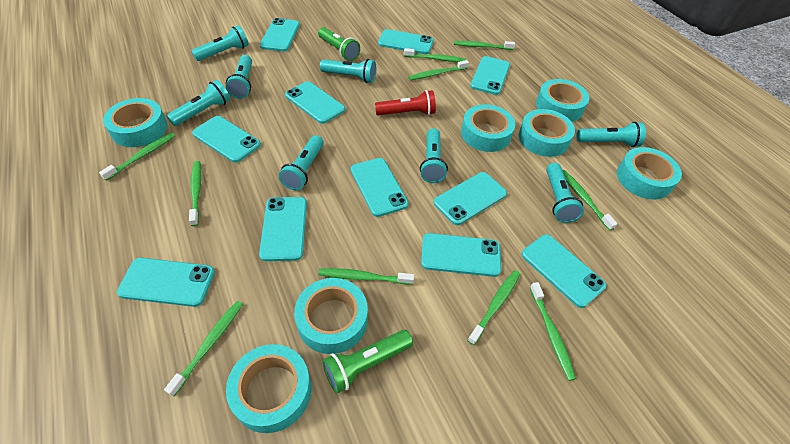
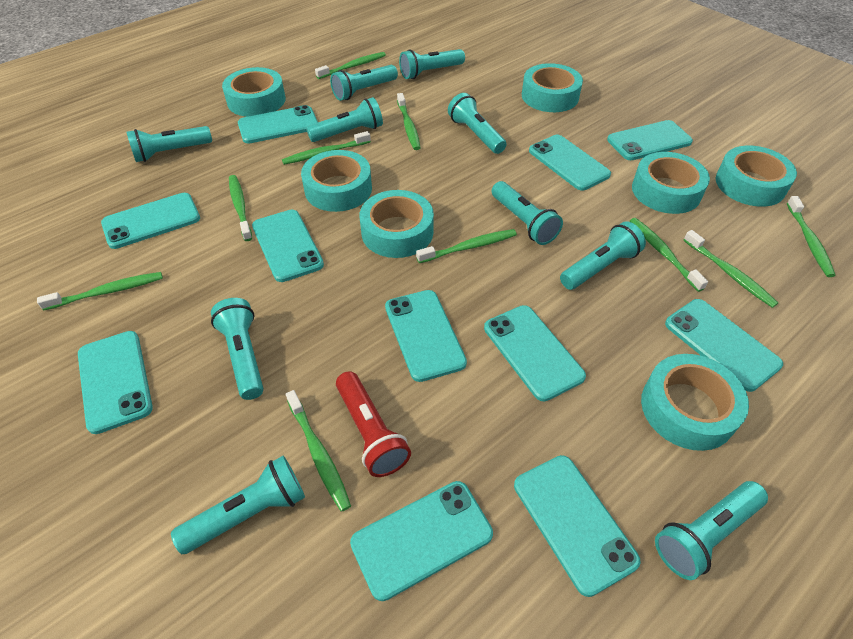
green flashlight: 2 -> 0
turquoise flashlight: 8 -> 10

